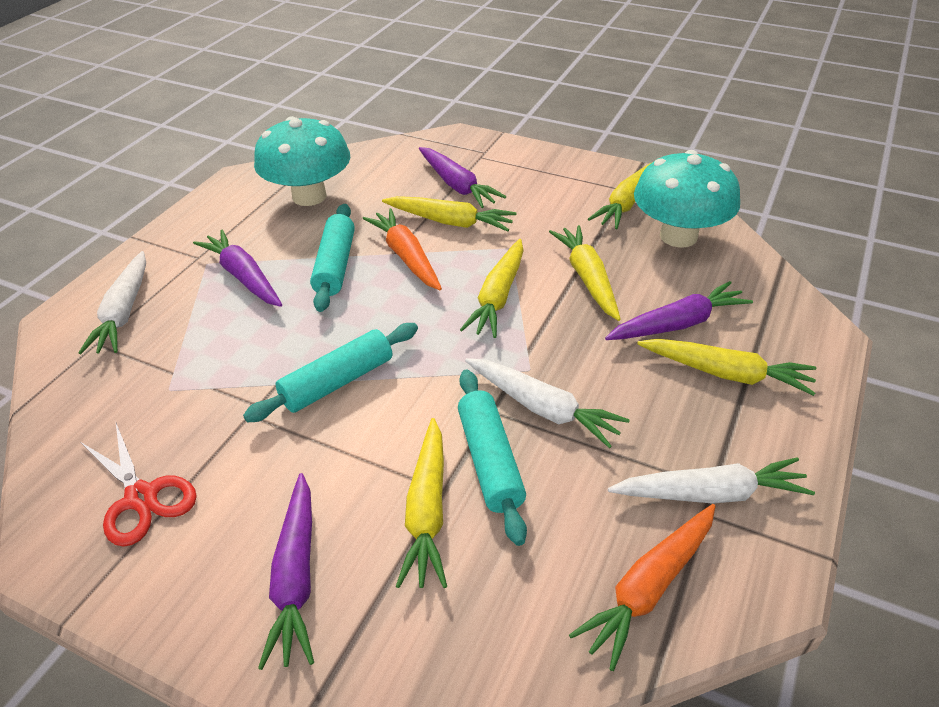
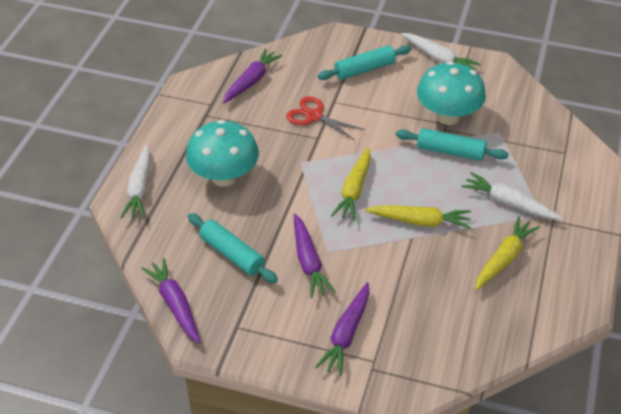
orange carrot: 2 -> 0
yellow carrot: 6 -> 3

